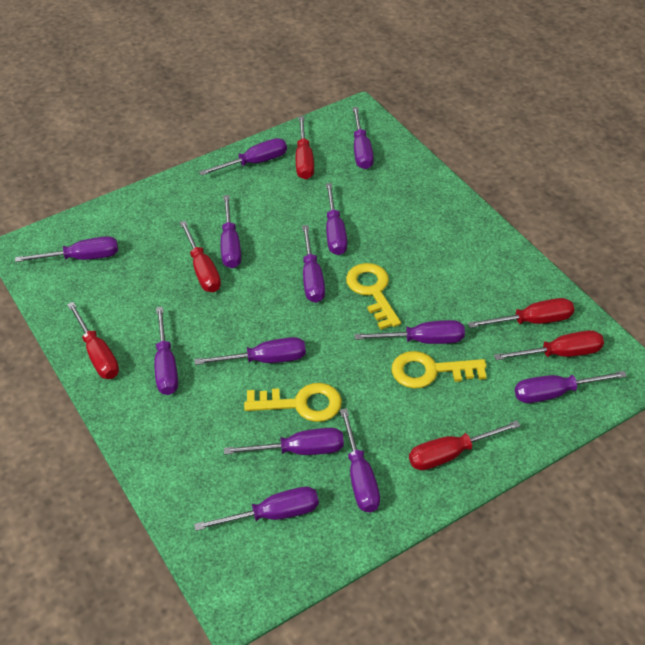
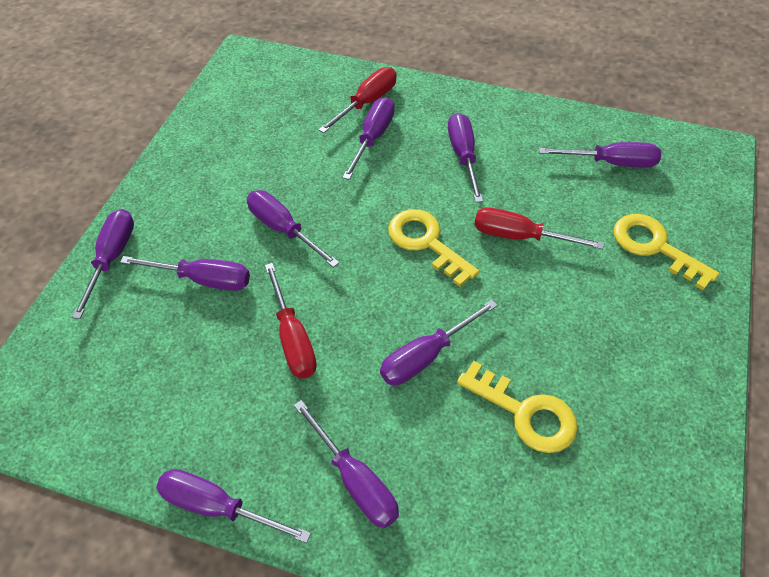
purple screwdriver: 13 -> 9
red screwdriver: 6 -> 3

